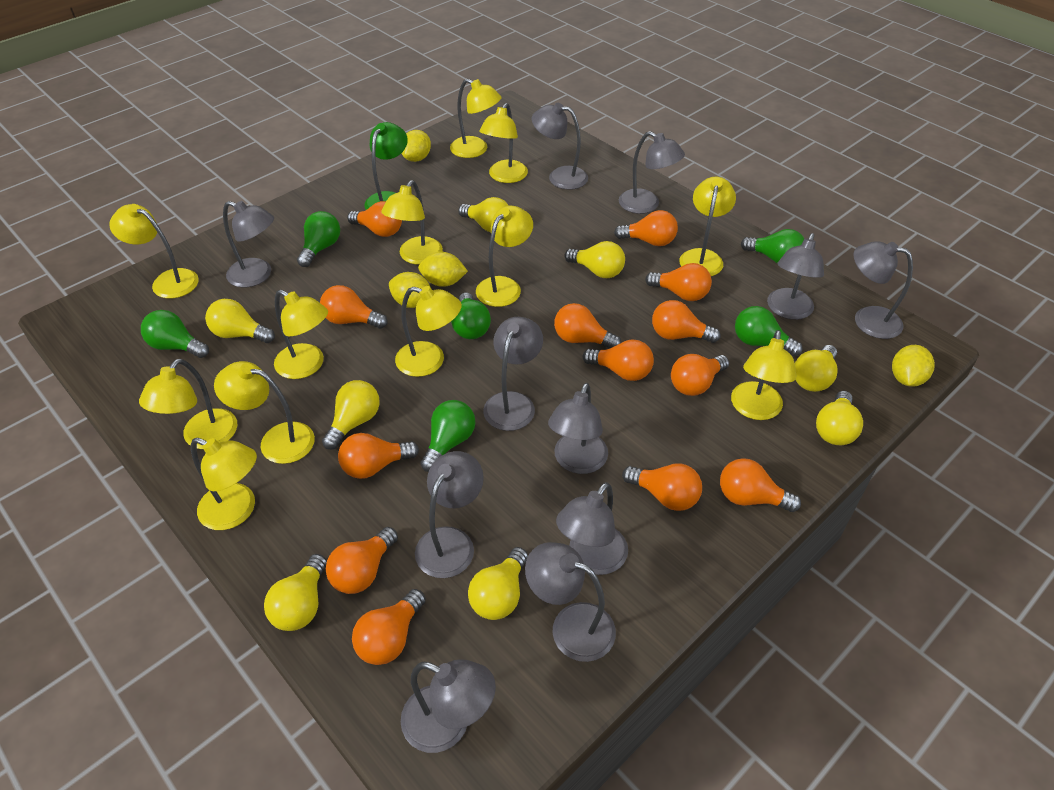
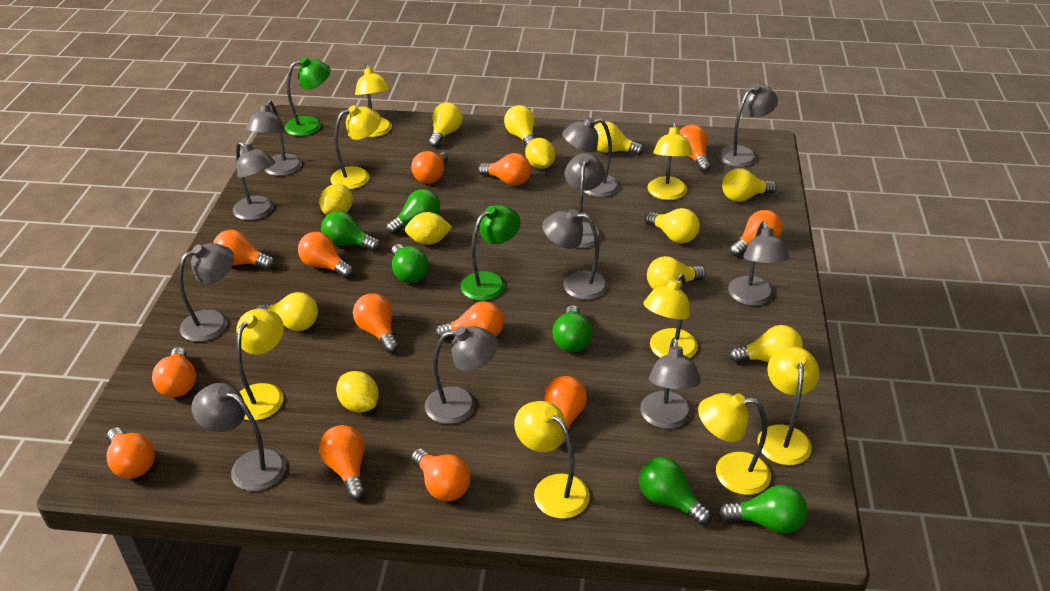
green lamp: 1 -> 2
yellow lamp: 12 -> 8

